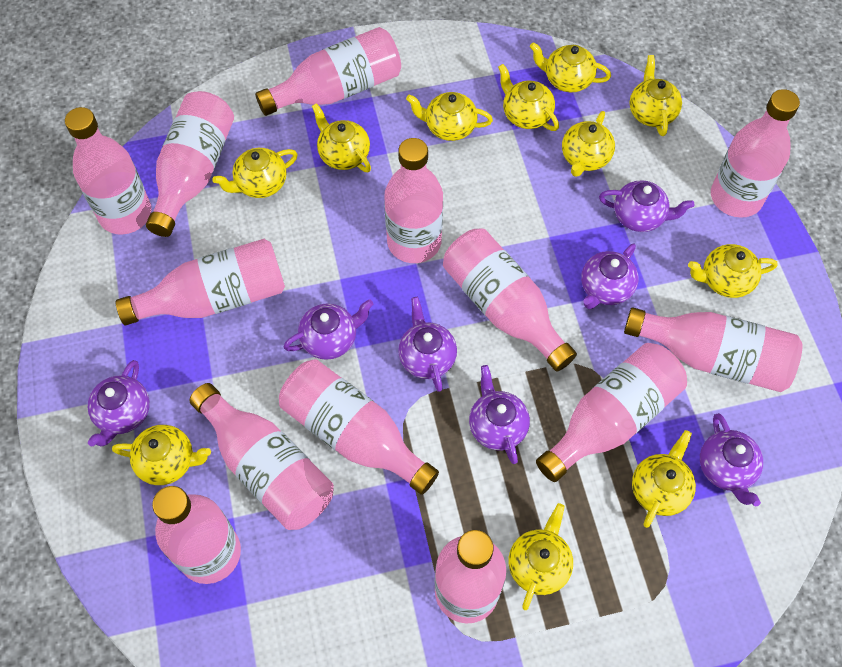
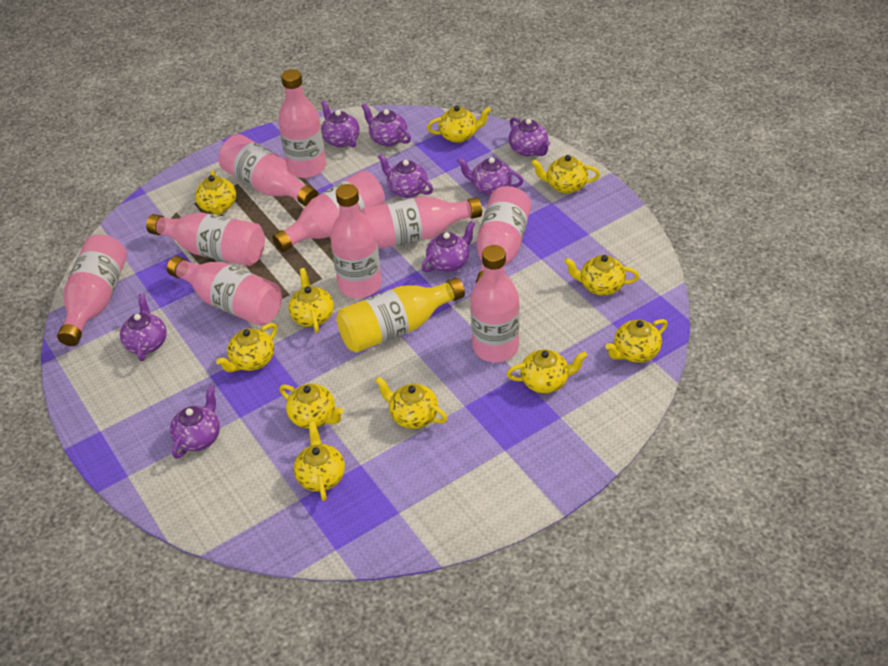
pink bottle: 13 -> 10
purple teapot: 7 -> 8
yellow bottle: 0 -> 1

